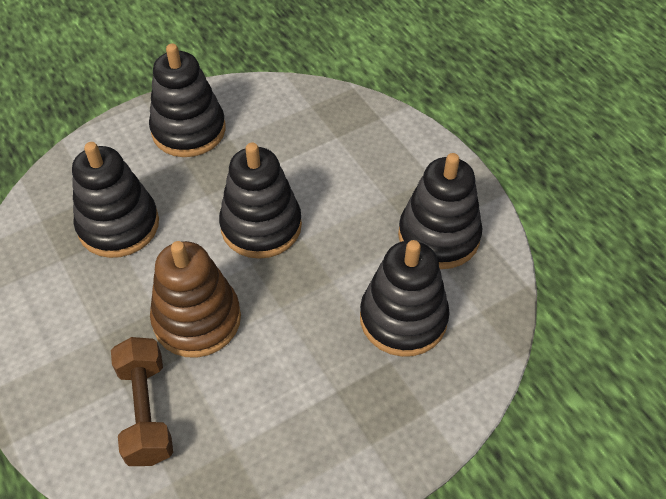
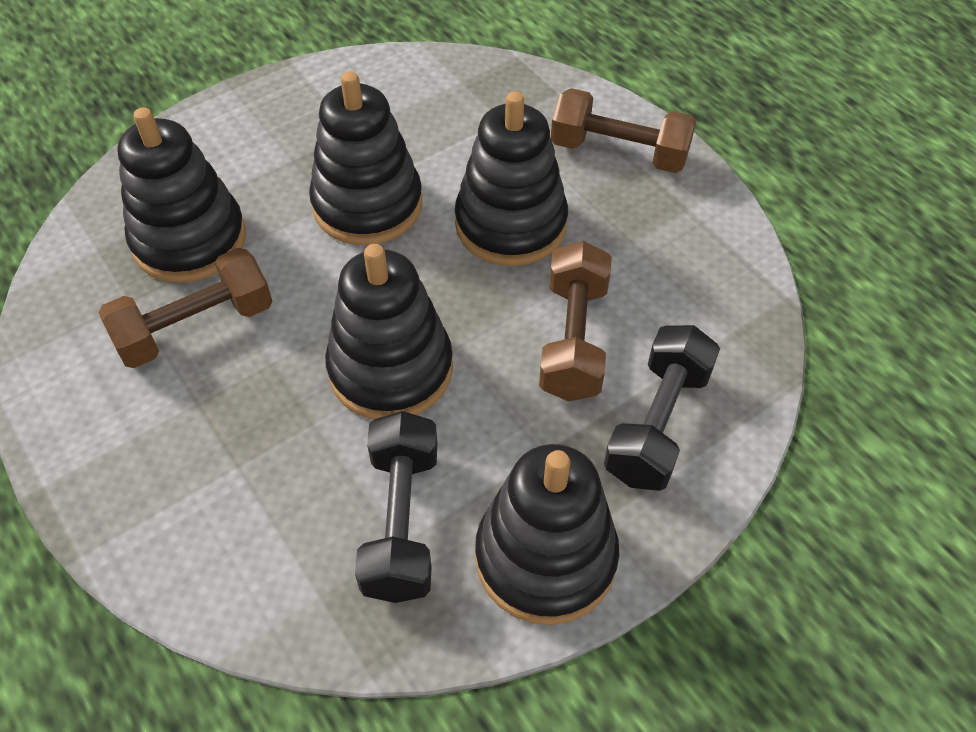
black dumbbell: 0 -> 2
brown dumbbell: 1 -> 3
brown stacking toy: 1 -> 0

